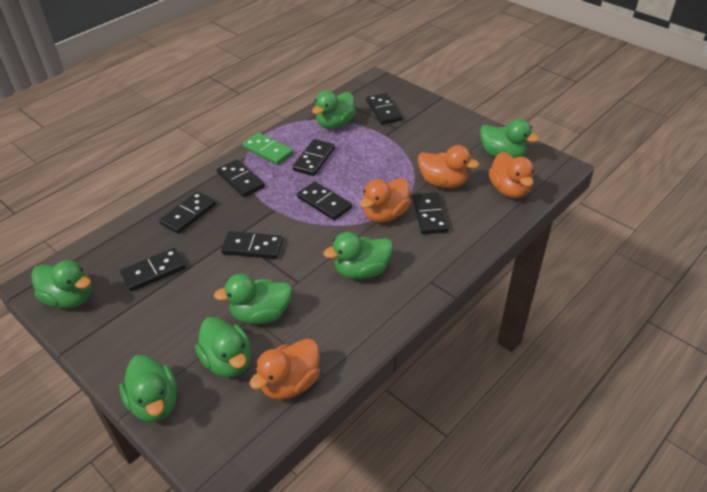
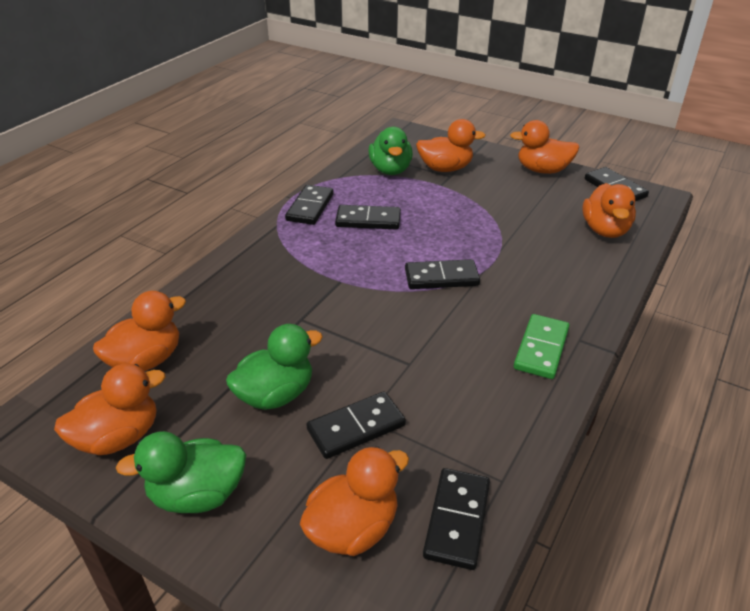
black domino: 8 -> 6
green duck: 7 -> 3
orange duck: 4 -> 6

